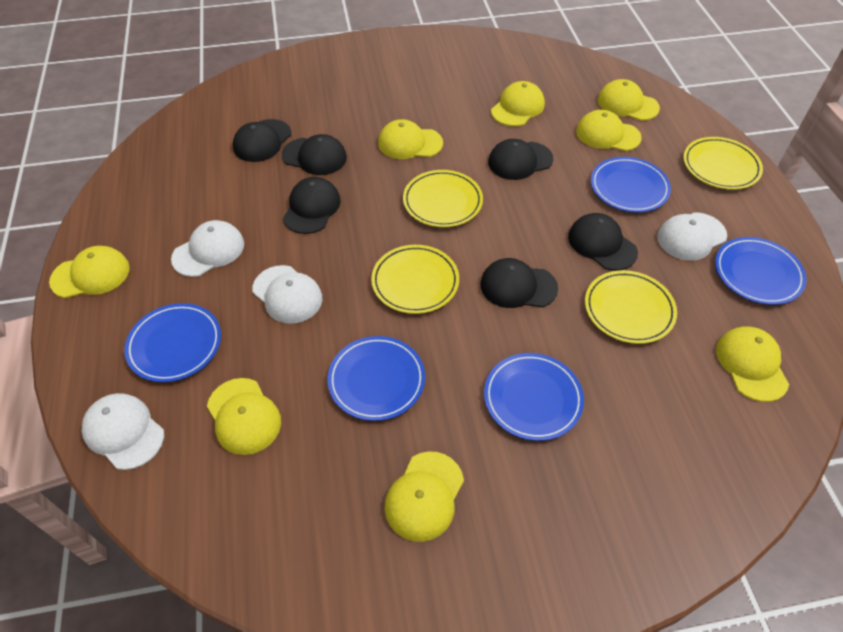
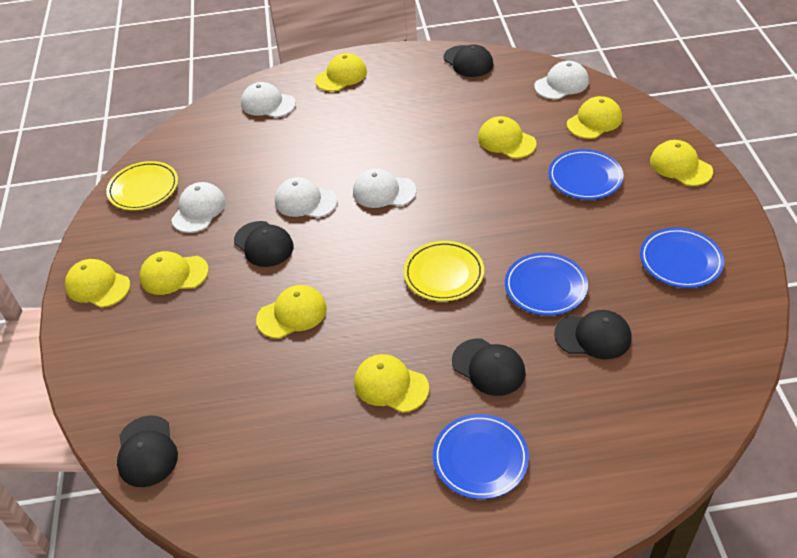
black cap: 6 -> 5
blue plate: 5 -> 4
white cap: 4 -> 5
yellow plate: 4 -> 2

